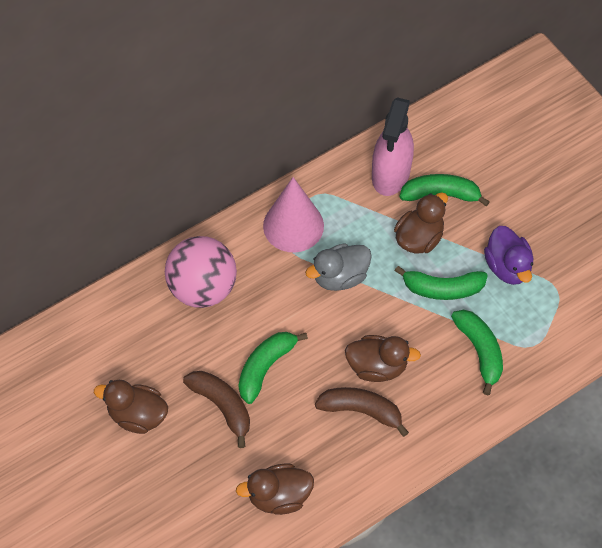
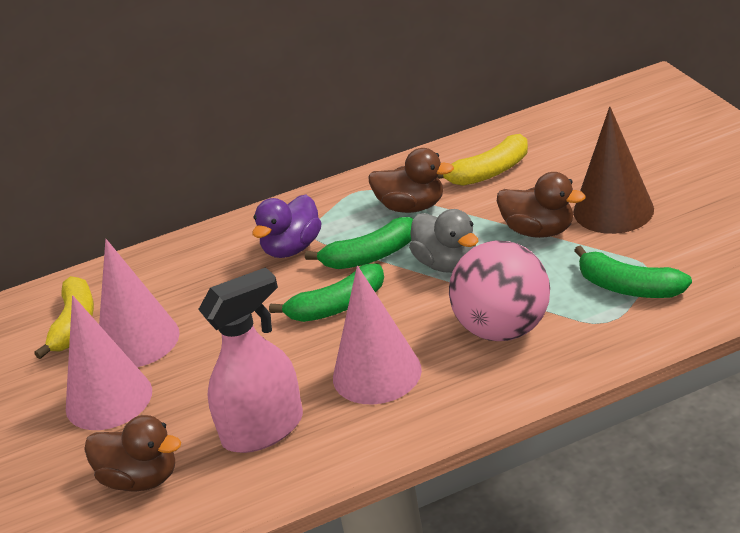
brown banana: 2 -> 0
brown cone: 0 -> 1
brown duck: 4 -> 3
green banana: 4 -> 3
pink cone: 1 -> 3
yellow banana: 0 -> 2

